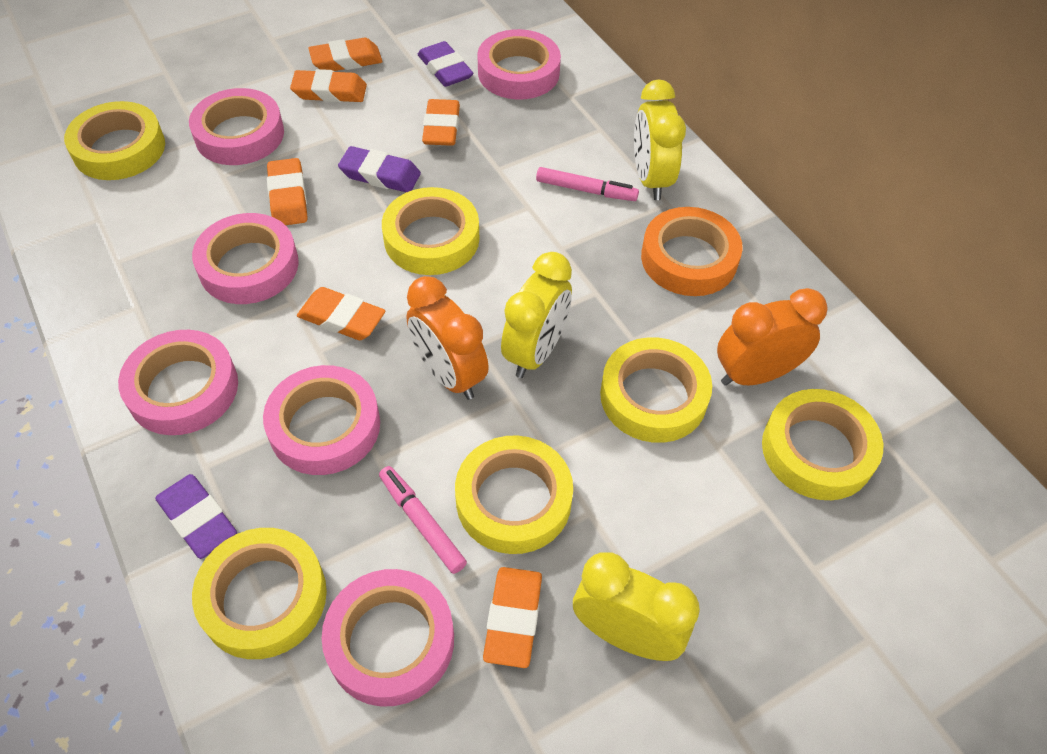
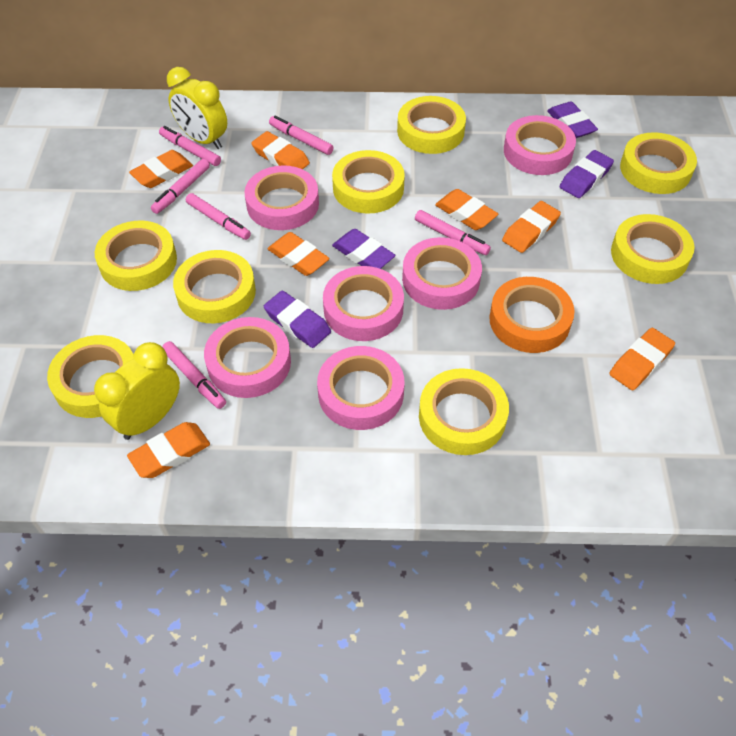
orange clock: 2 -> 0
orange eraser: 6 -> 7
pink marker: 2 -> 6
purple eraser: 3 -> 4
yellow clock: 3 -> 2
yellow tape: 6 -> 8

